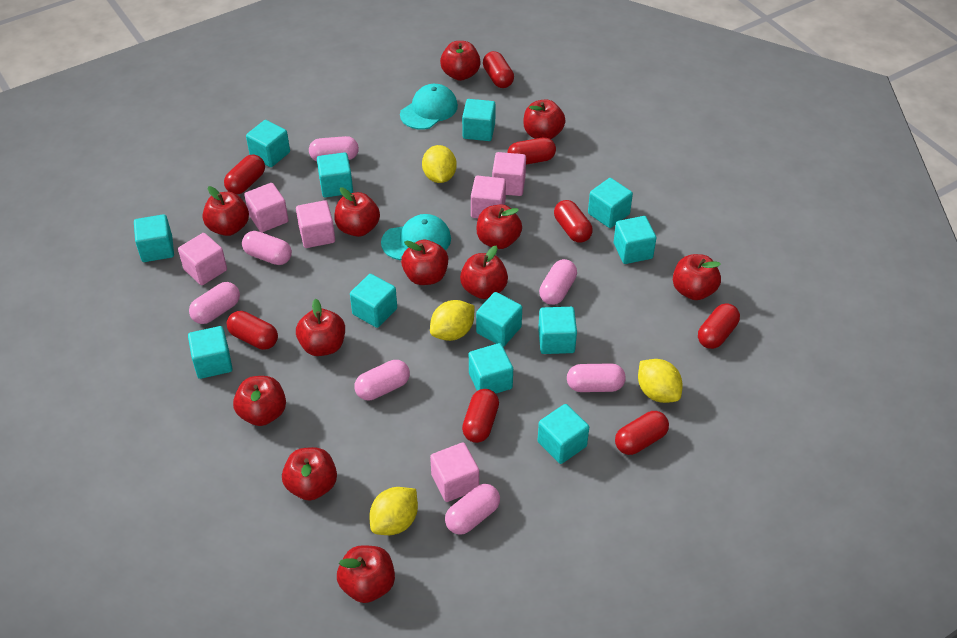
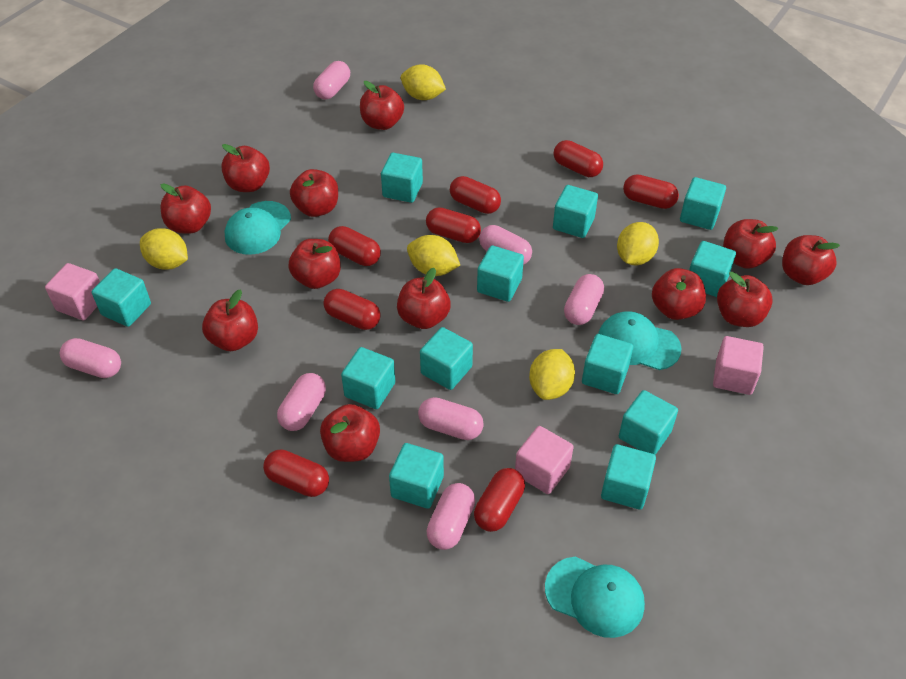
pink cube: 6 -> 3
turquoise cap: 2 -> 3
yellow lemon: 4 -> 5

